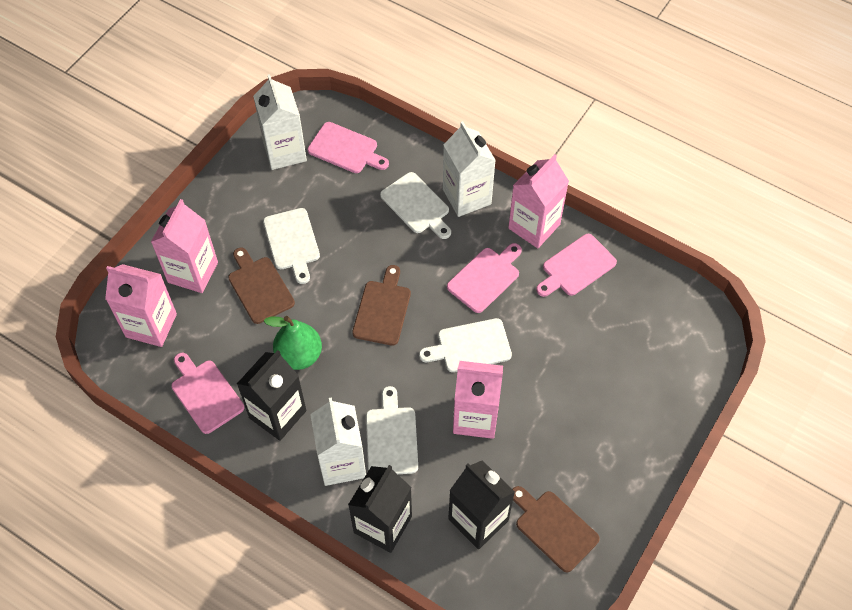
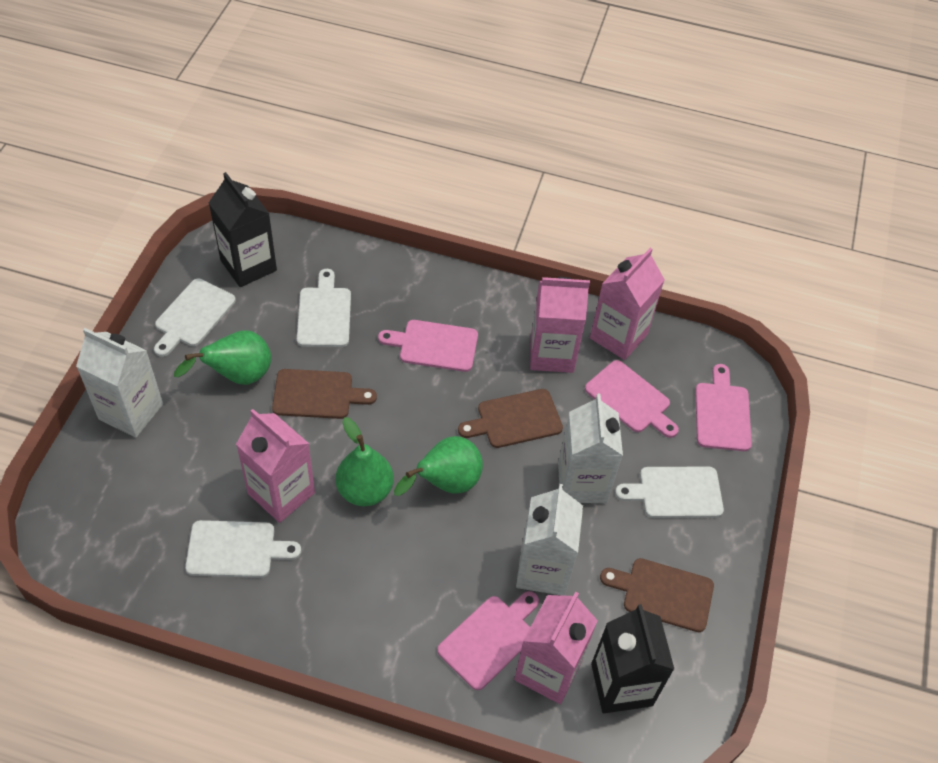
black carton: 3 -> 2
green pear: 1 -> 3

